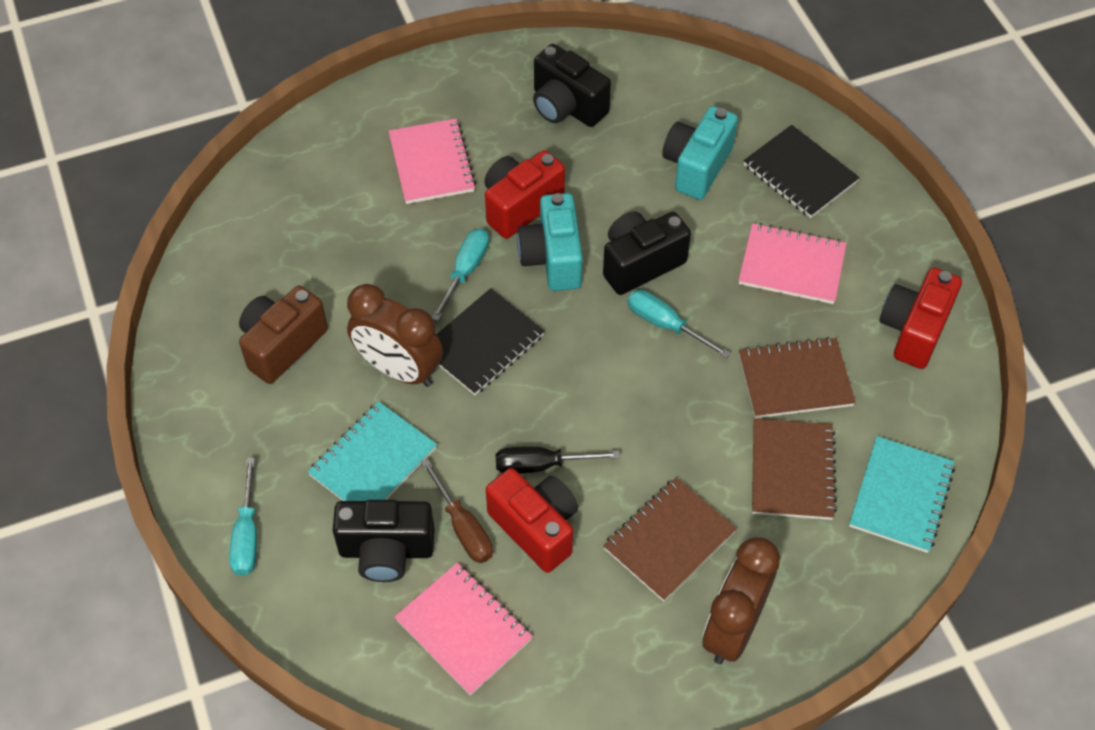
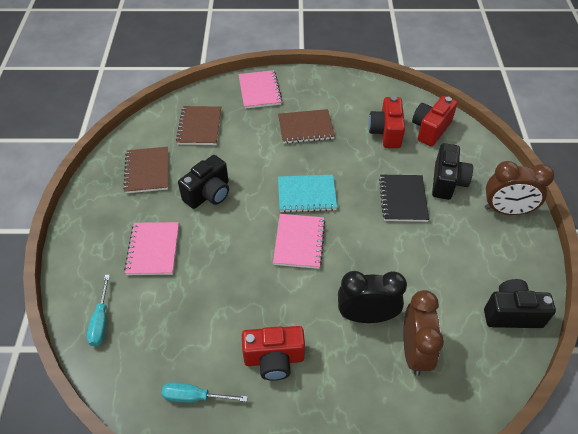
black clock: 0 -> 1
black notebook: 2 -> 1
black screwdriver: 1 -> 0
brown camera: 1 -> 0
brown screwdriver: 1 -> 0
turquoise camera: 2 -> 0
turquoise notebook: 2 -> 1
turquoise screwdriver: 3 -> 2

